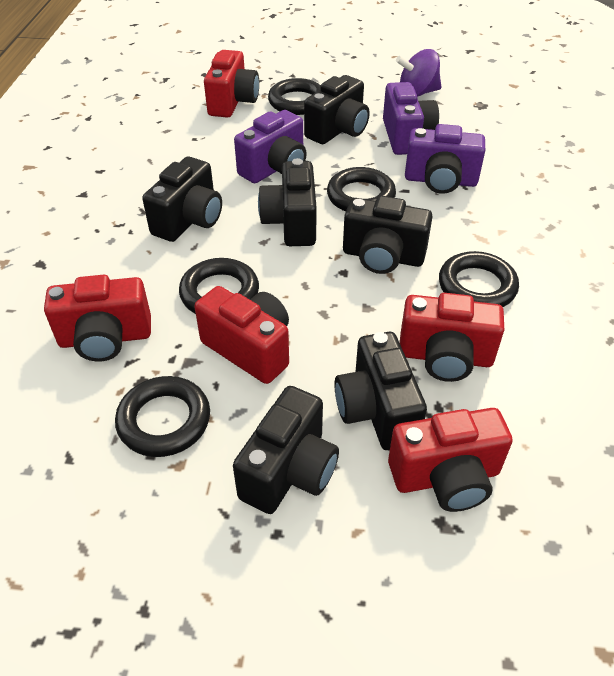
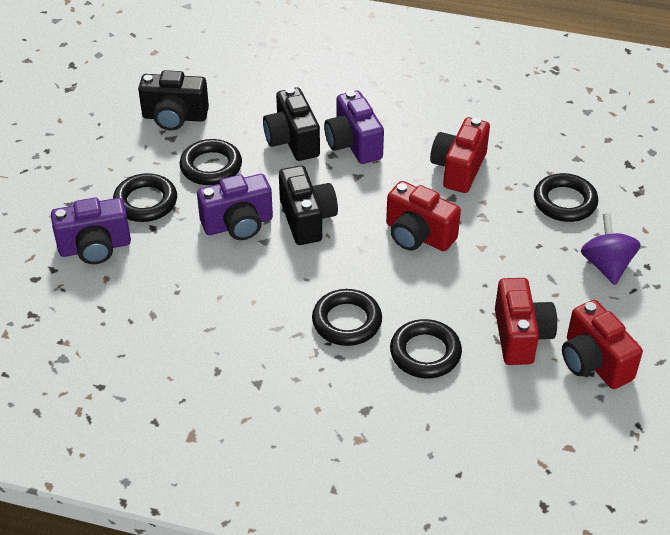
black camera: 6 -> 3
red camera: 5 -> 4

